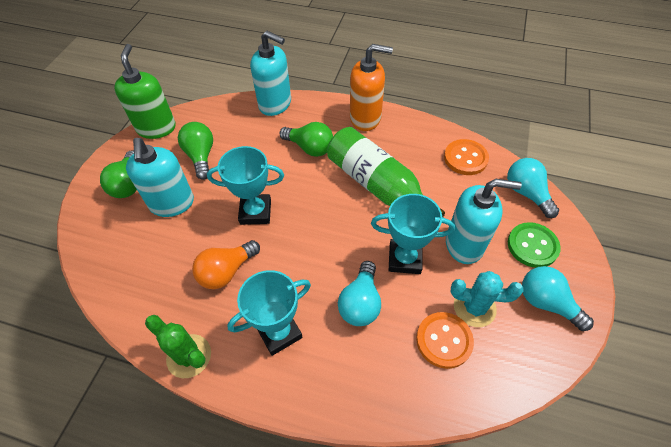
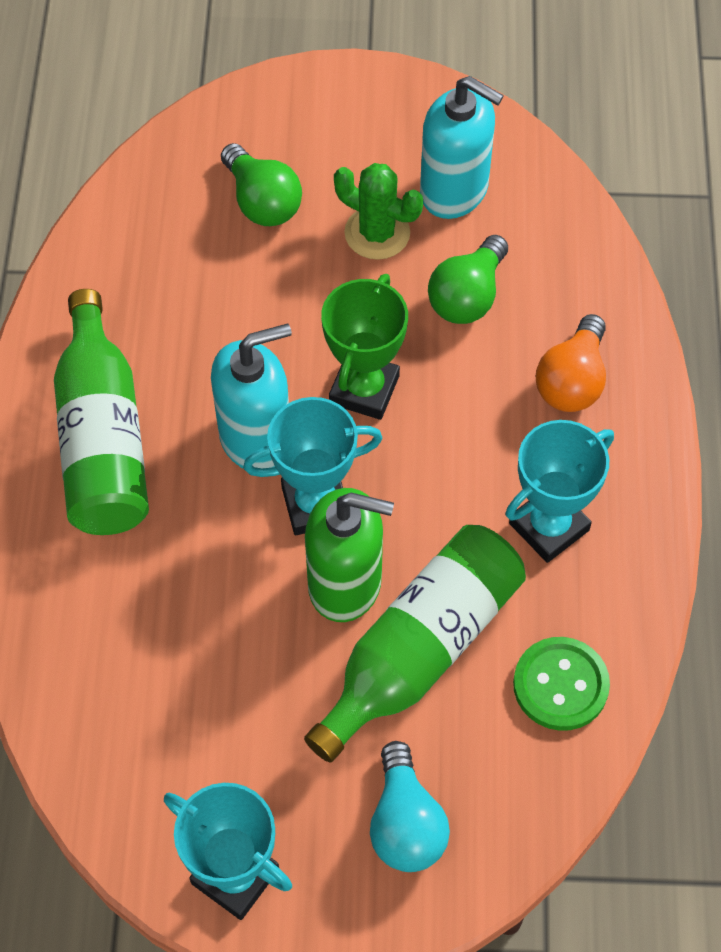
green bottle: 1 -> 2
green light bulb: 3 -> 2
green trophy: 0 -> 1
orange button: 2 -> 0
orange soap dispenser: 1 -> 0
turquoise cactus: 1 -> 0
turquoise light bulb: 3 -> 1
turquoise soap dispenser: 3 -> 2

